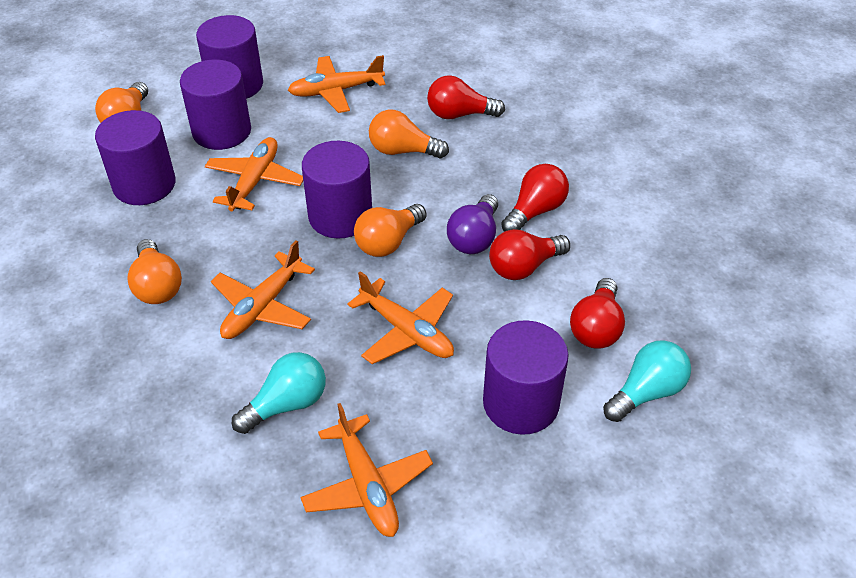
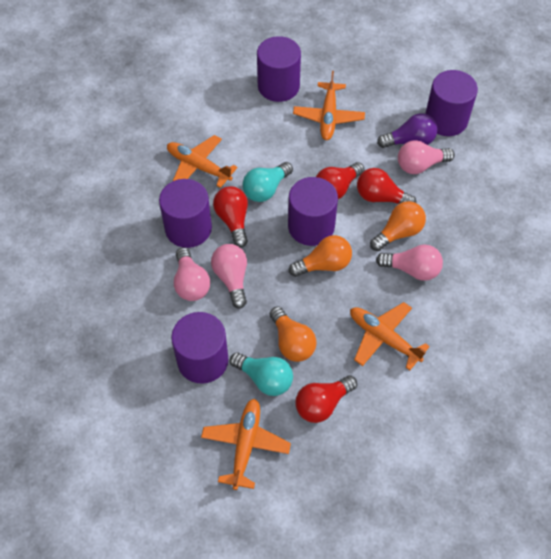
orange light bulb: 4 -> 3
orange plane: 5 -> 4
pink light bulb: 0 -> 4

